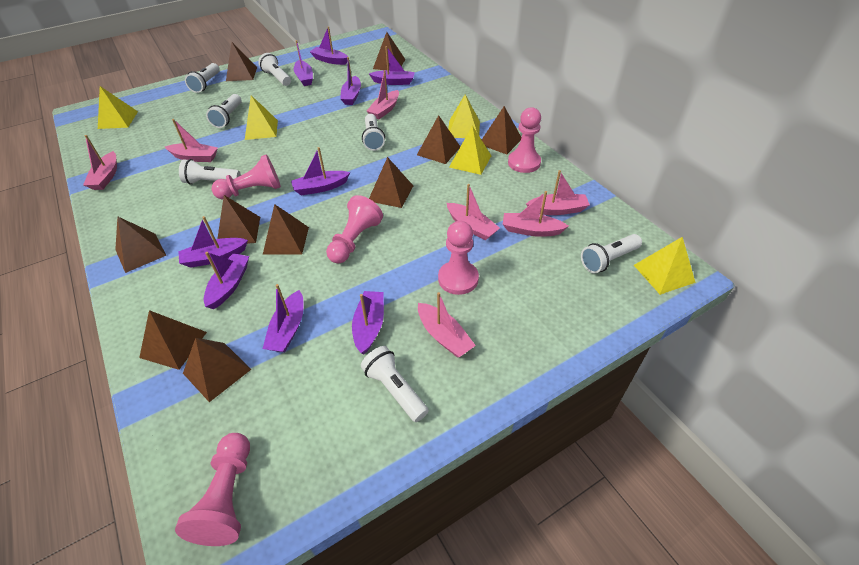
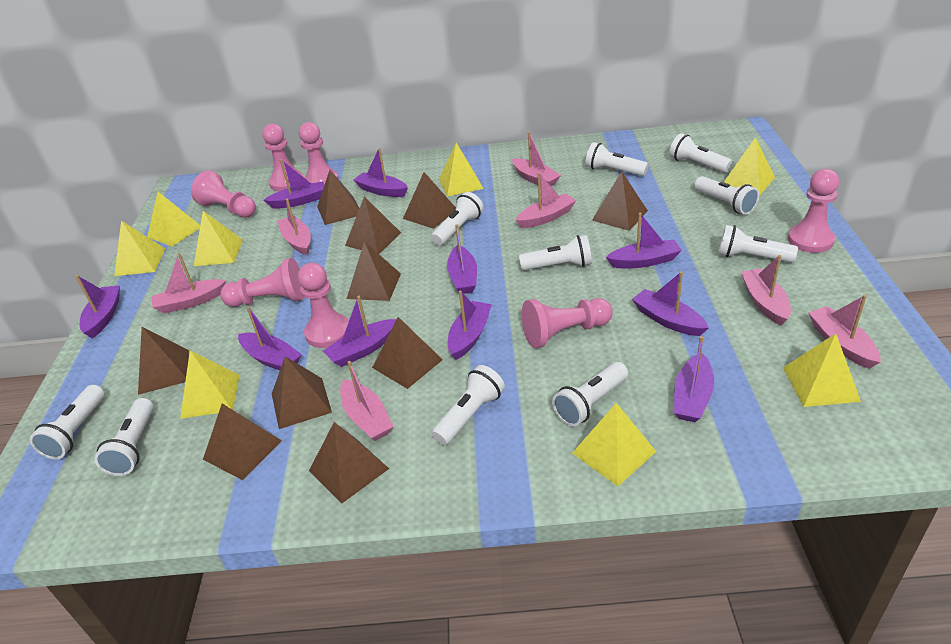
pink pawn: 5 -> 7
purple boat: 9 -> 10
white flashlight: 7 -> 10
yellow pyramid: 5 -> 8

